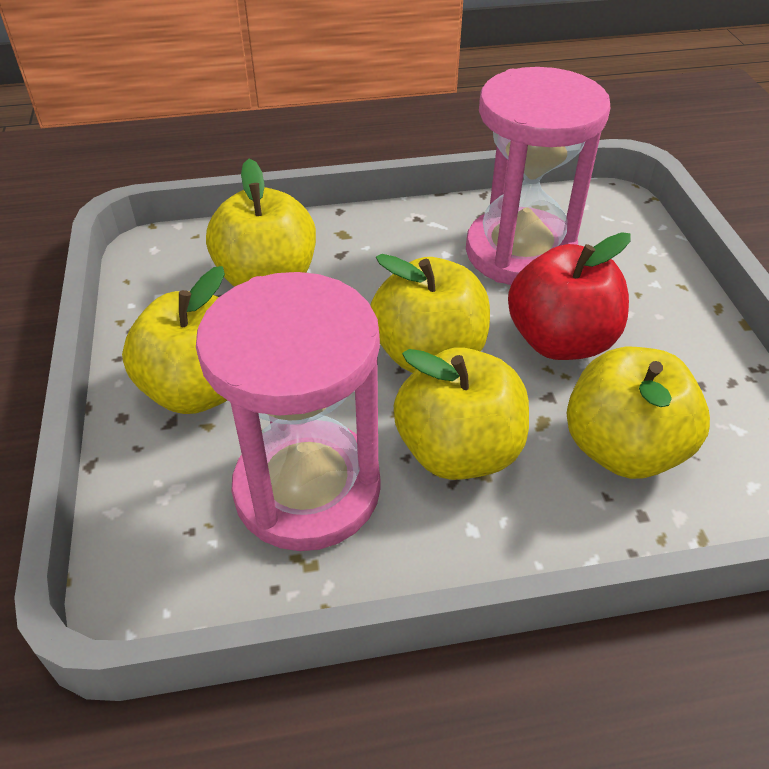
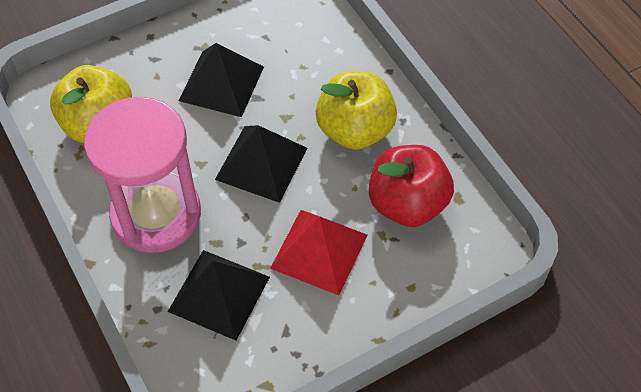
black pyramid: 0 -> 3
pink hourglass: 2 -> 1
red pyramid: 0 -> 1
yellow apple: 5 -> 2

